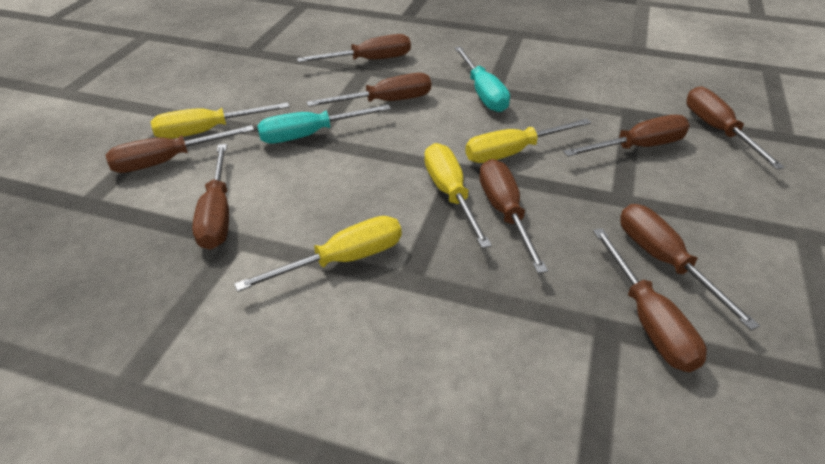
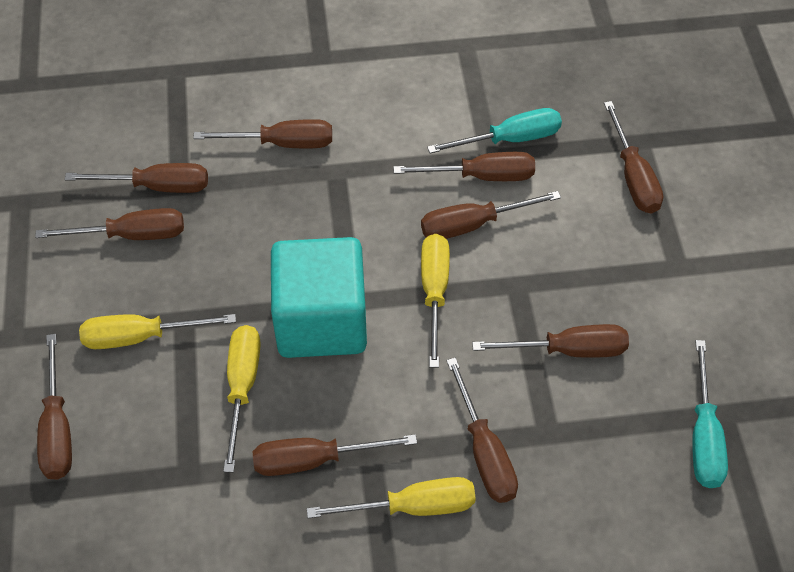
brown screwdriver: 9 -> 10
turquoise cube: 0 -> 1

